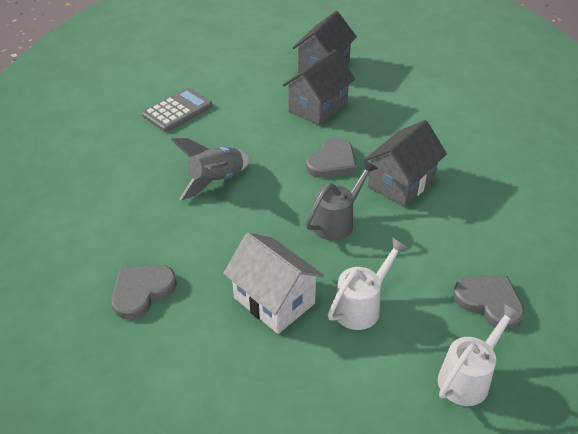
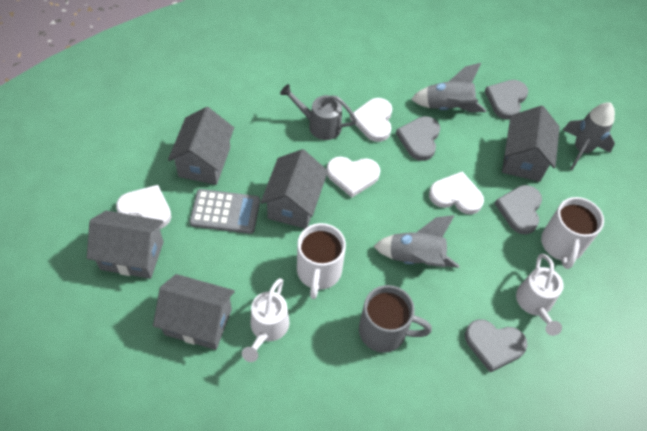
grey heart: 3 -> 4
grey house: 3 -> 5
grey mug: 0 -> 1
grey rocket: 1 -> 3
white heart: 0 -> 4
white house: 1 -> 0
white mug: 0 -> 2

